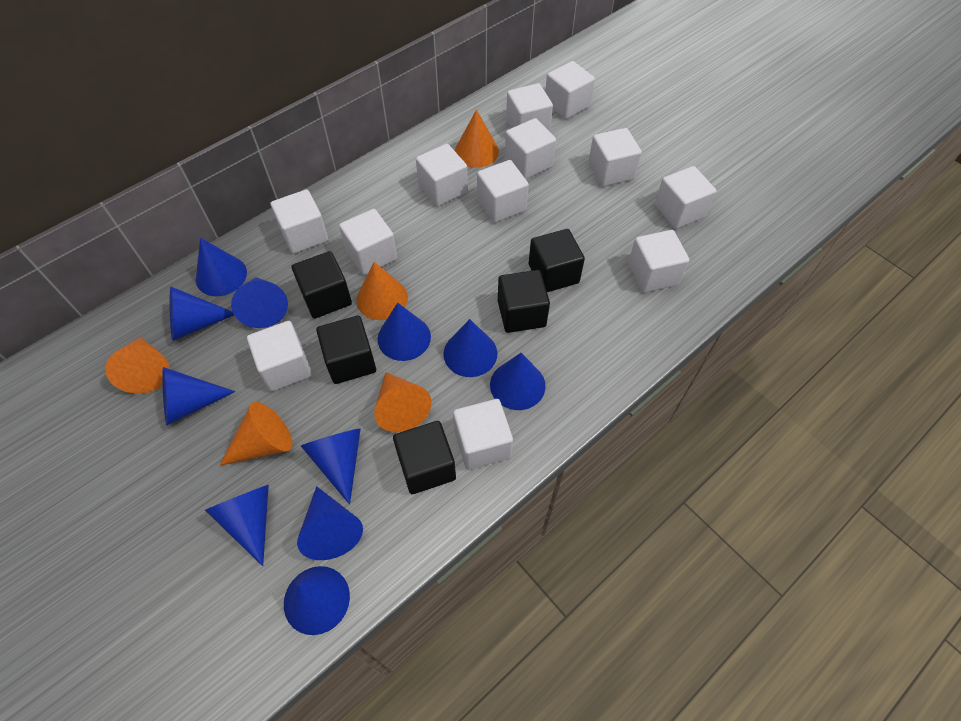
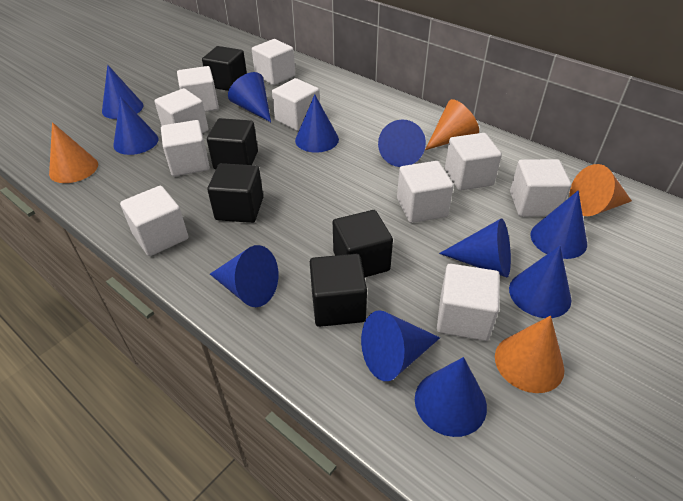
orange cone: 5 -> 4
white cube: 12 -> 10

